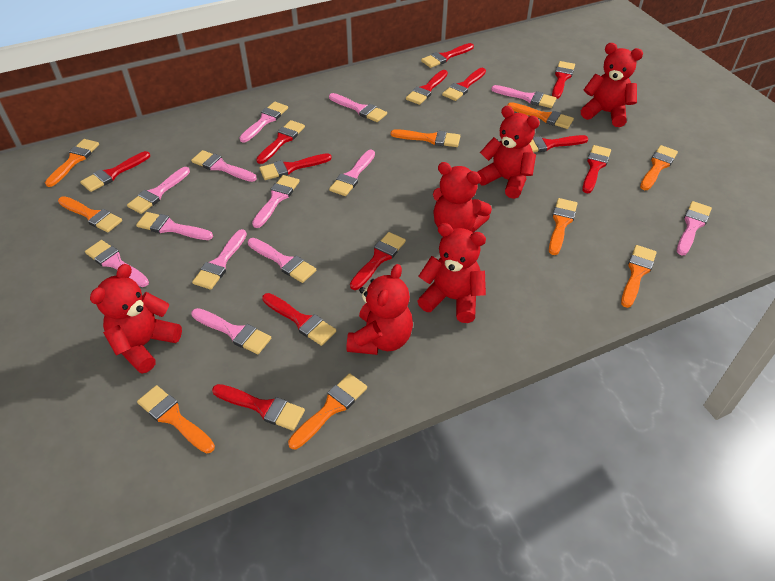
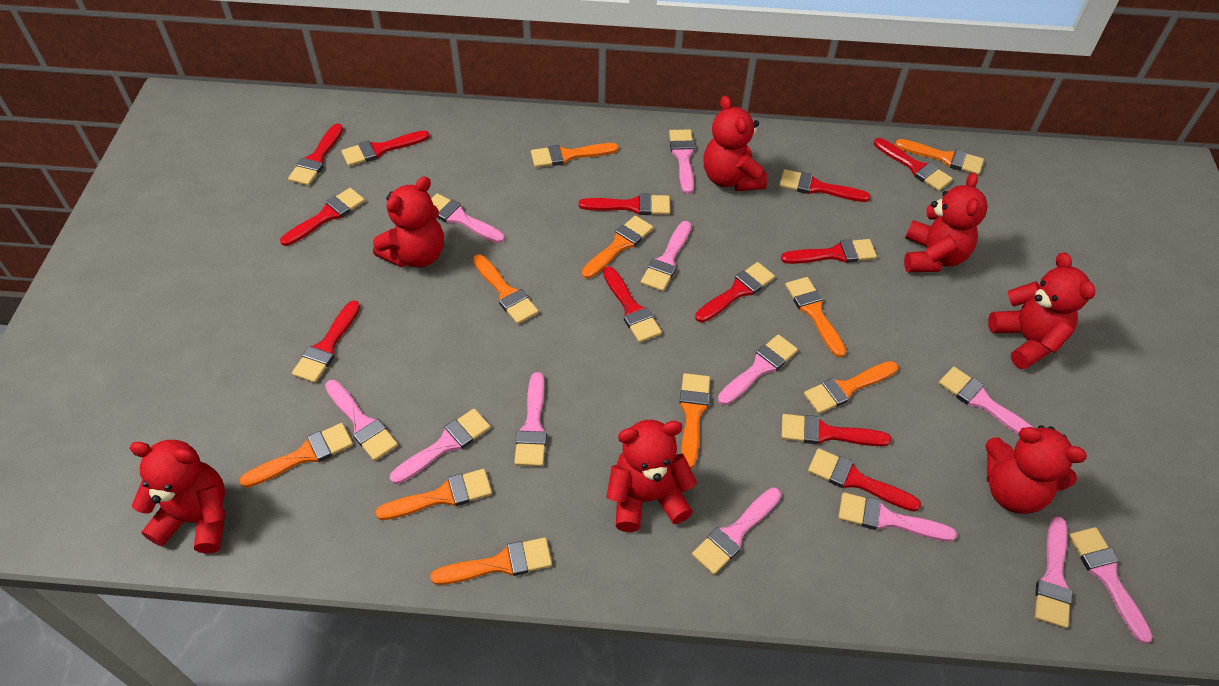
orange brush: 9 -> 10
pink brush: 13 -> 12
red teddy bear: 6 -> 7

